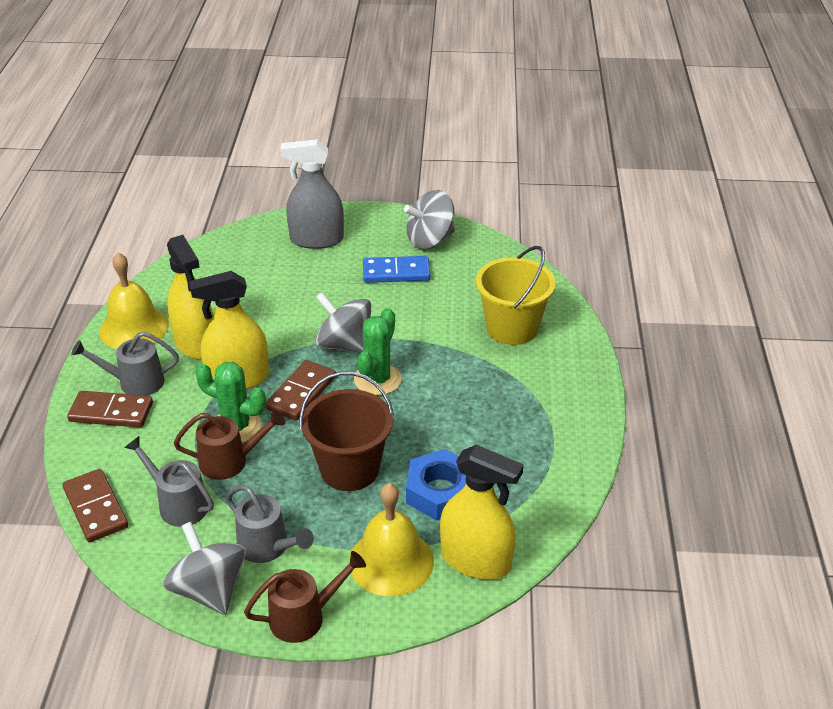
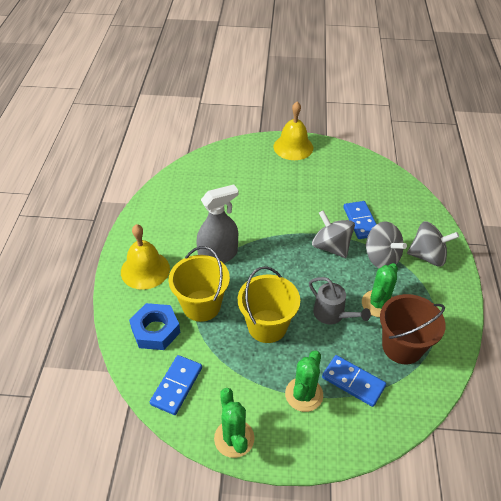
blue domino: 1 -> 3
brown domino: 3 -> 0
brown watering can: 2 -> 0
green cactus: 2 -> 3
grey watering can: 3 -> 1
yellow bucket: 1 -> 2
yellow spray bottle: 3 -> 0

